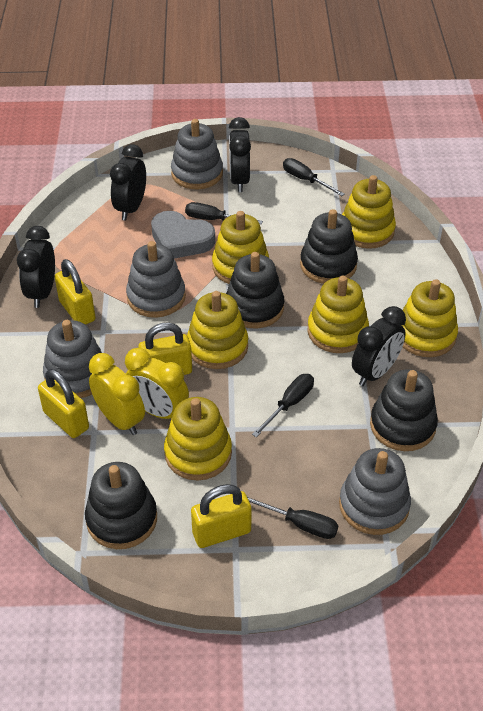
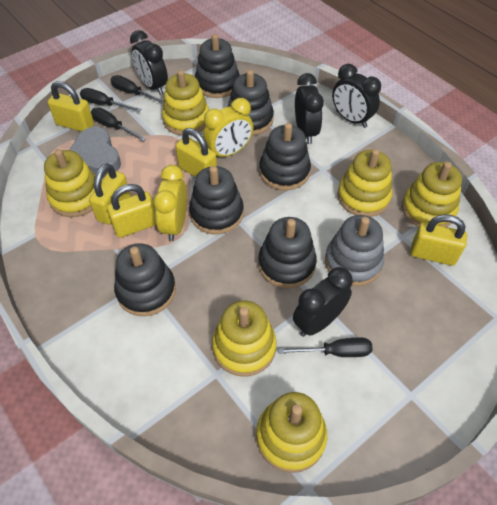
black stacking toy: 4 -> 6
grey stacking toy: 4 -> 1
yellow padlock: 4 -> 5

